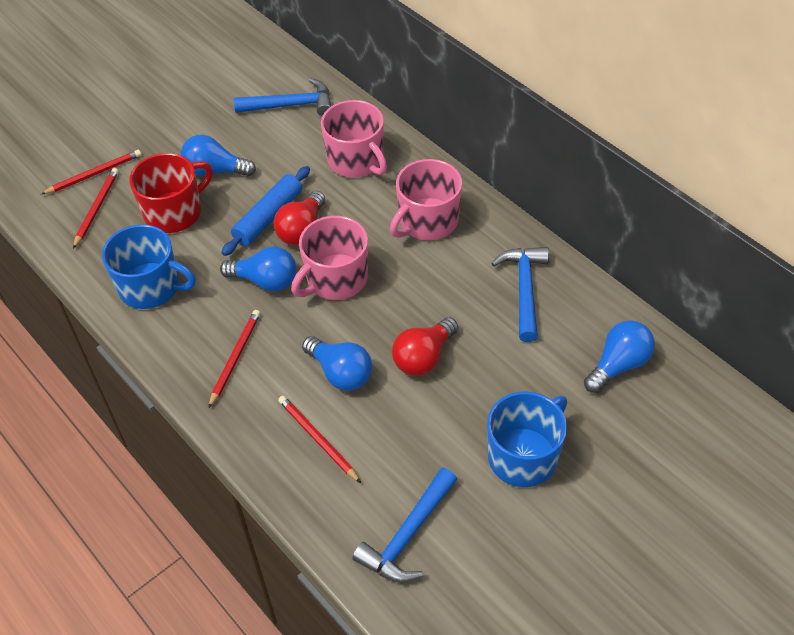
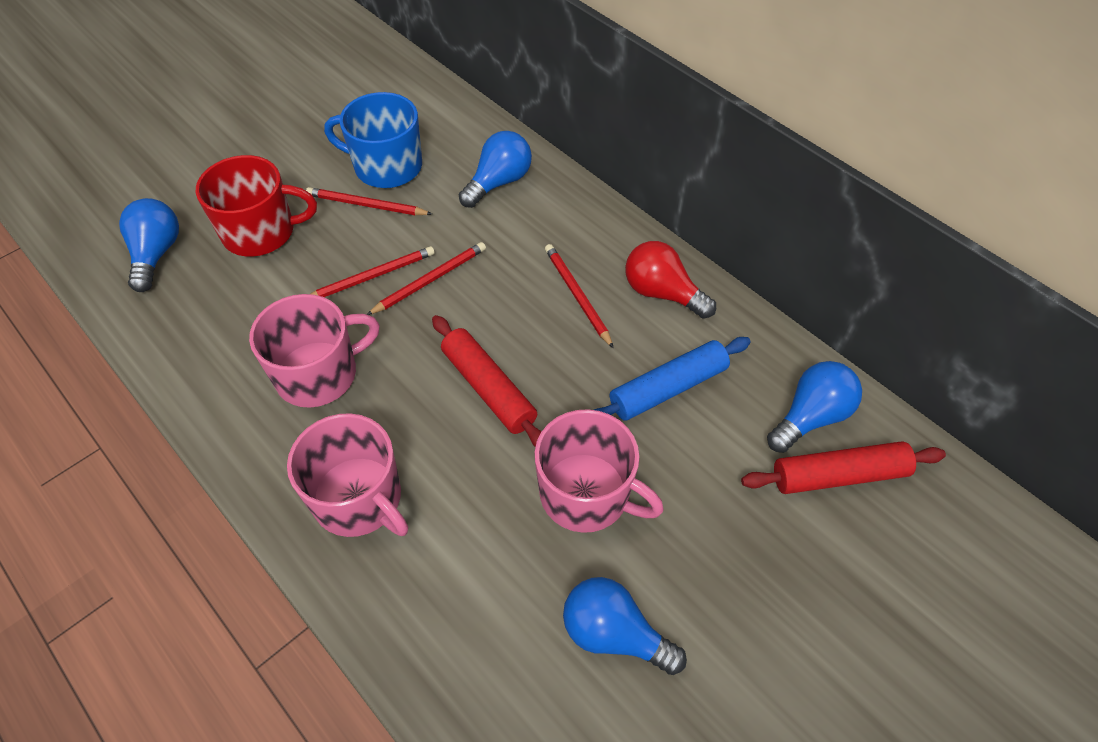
blue hammer: 3 -> 0
blue mug: 2 -> 1
red light bulb: 2 -> 1
red rolling pin: 0 -> 2

